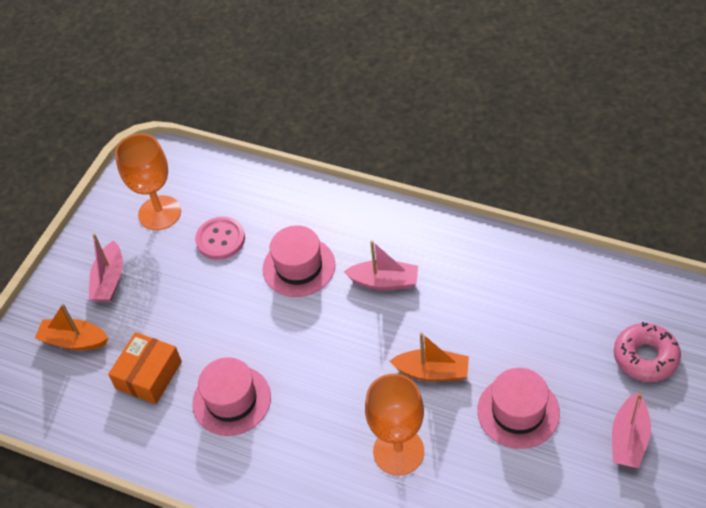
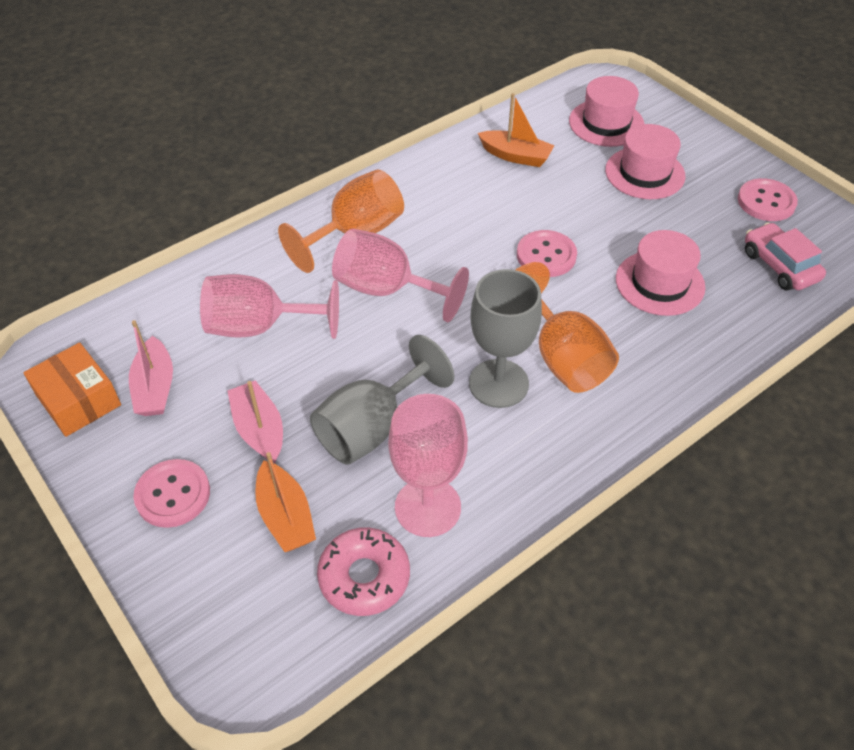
grey goblet: 0 -> 2
pink boat: 3 -> 2
pink button: 1 -> 3
pink car: 0 -> 1
pink goblet: 0 -> 3

